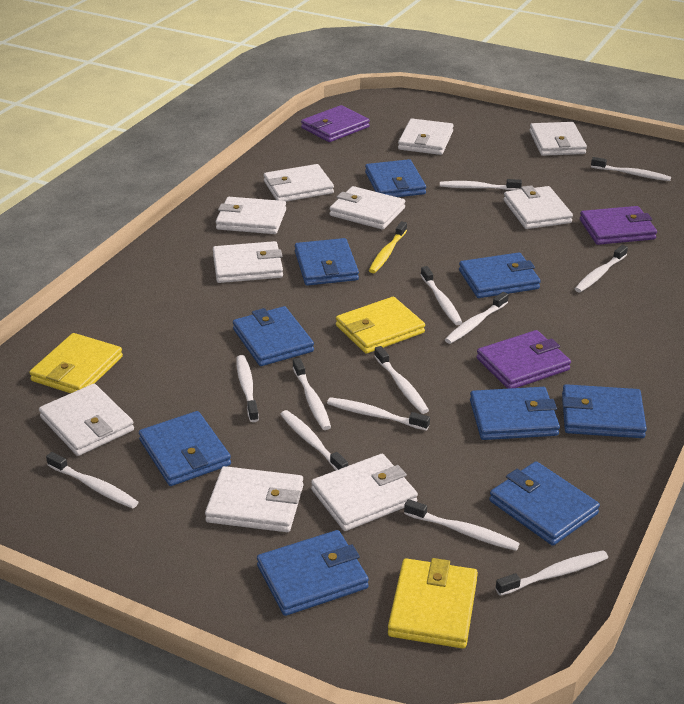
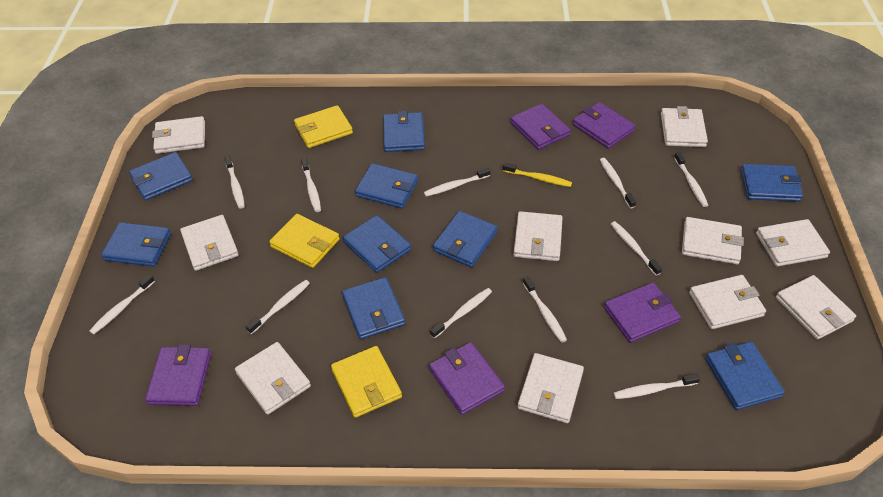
purple wallet: 3 -> 5
white toothbrush: 13 -> 11

